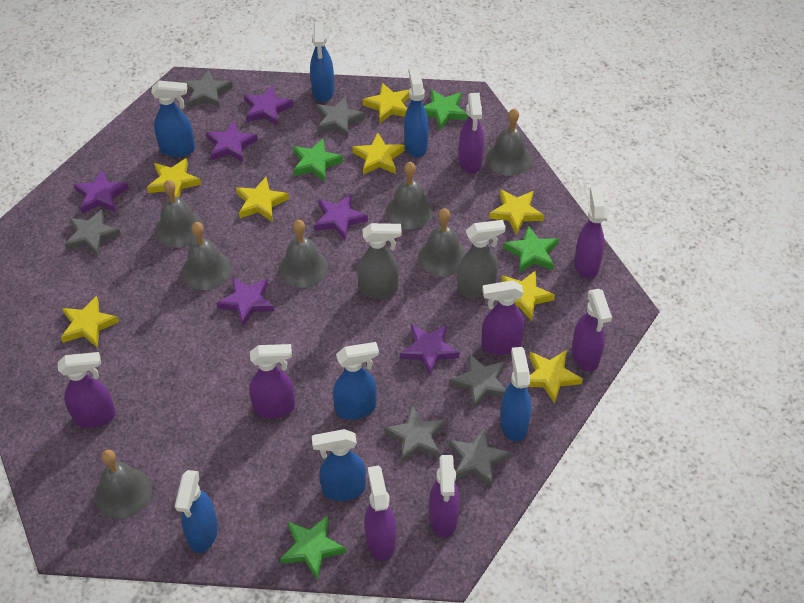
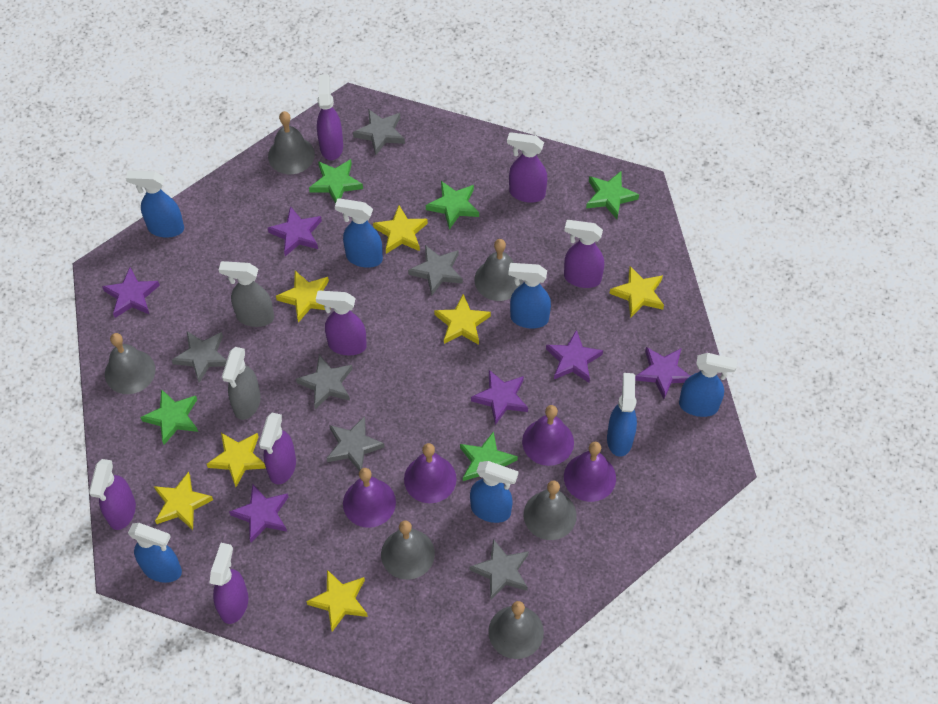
green star: 4 -> 5
grey bell: 7 -> 6
purple bell: 0 -> 4
purple spray bottle: 8 -> 7
yellow star: 8 -> 7

